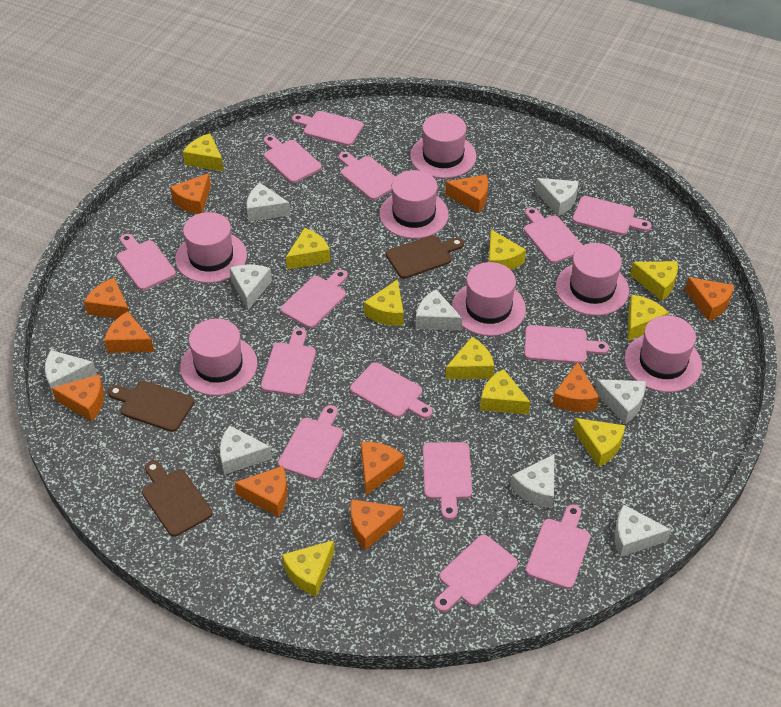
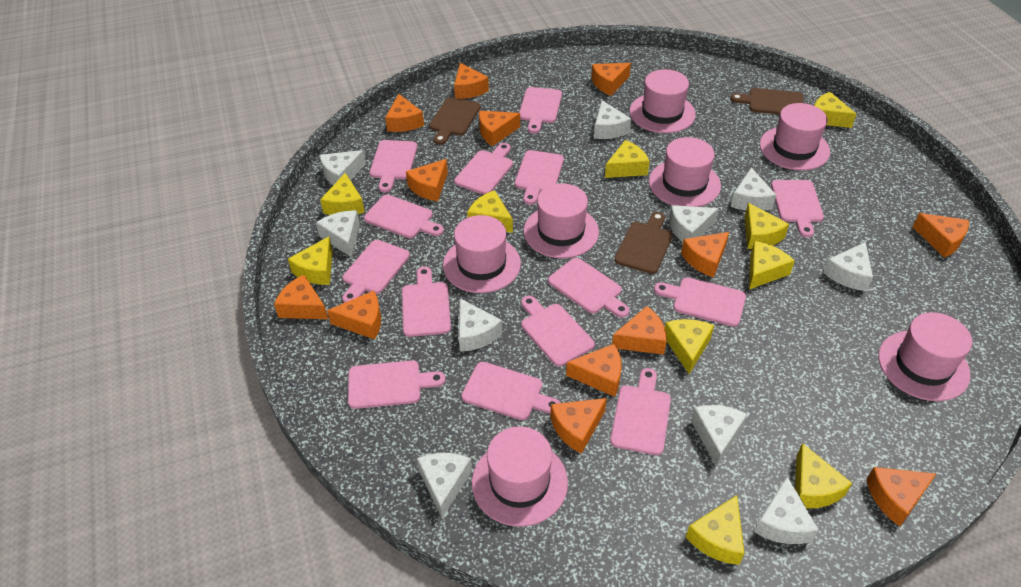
orange cheese: 10 -> 13
white cheese: 9 -> 10

